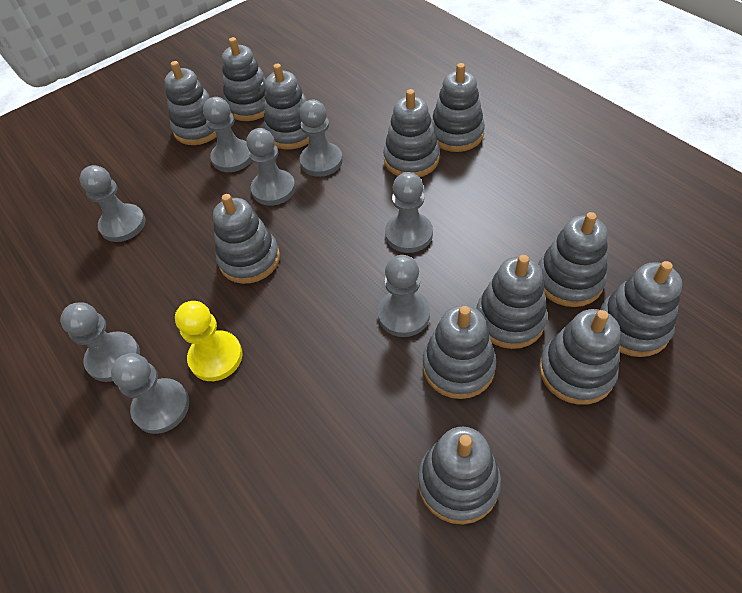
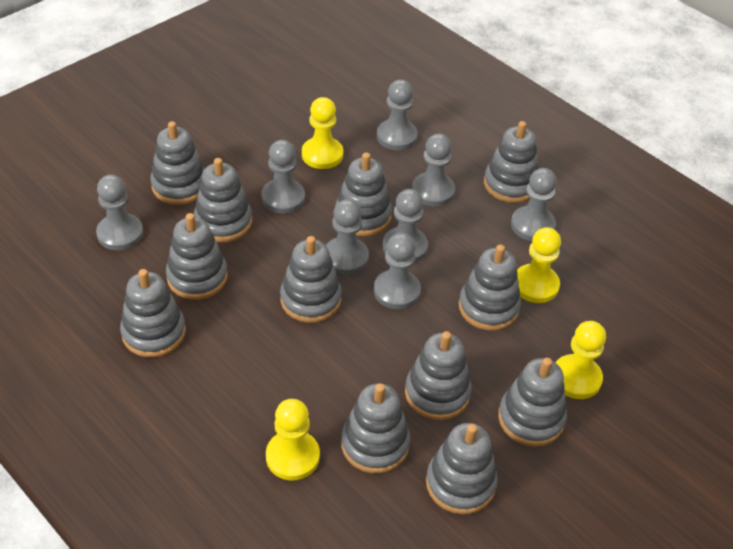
yellow pawn: 1 -> 4

